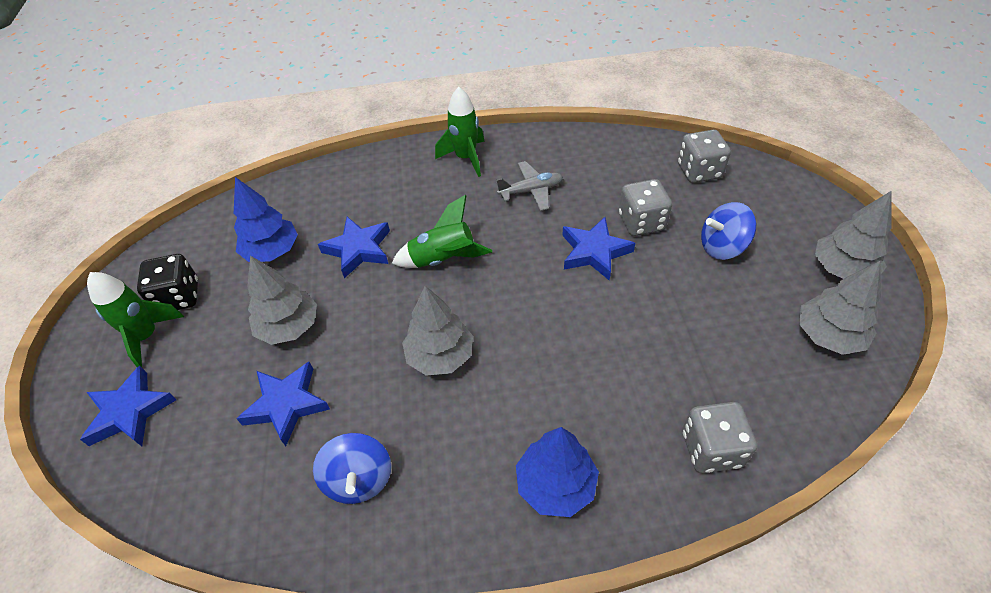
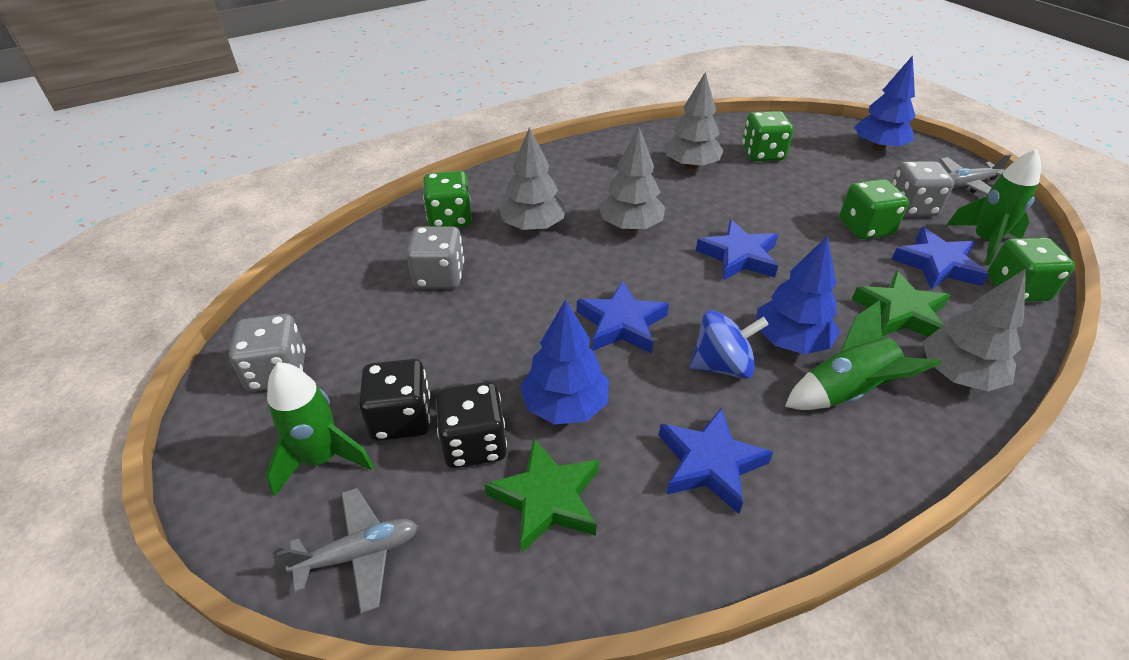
black dice: 1 -> 2
blue spinning top: 2 -> 1
blue tree: 2 -> 3
green dice: 0 -> 4
green star: 0 -> 2
grey plane: 1 -> 2

